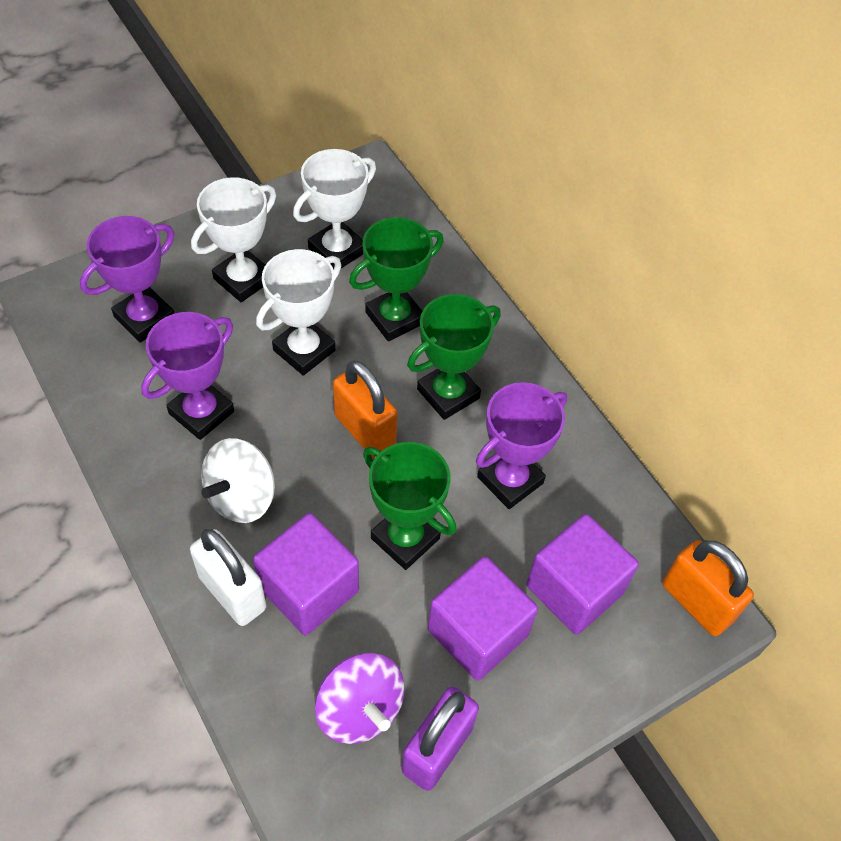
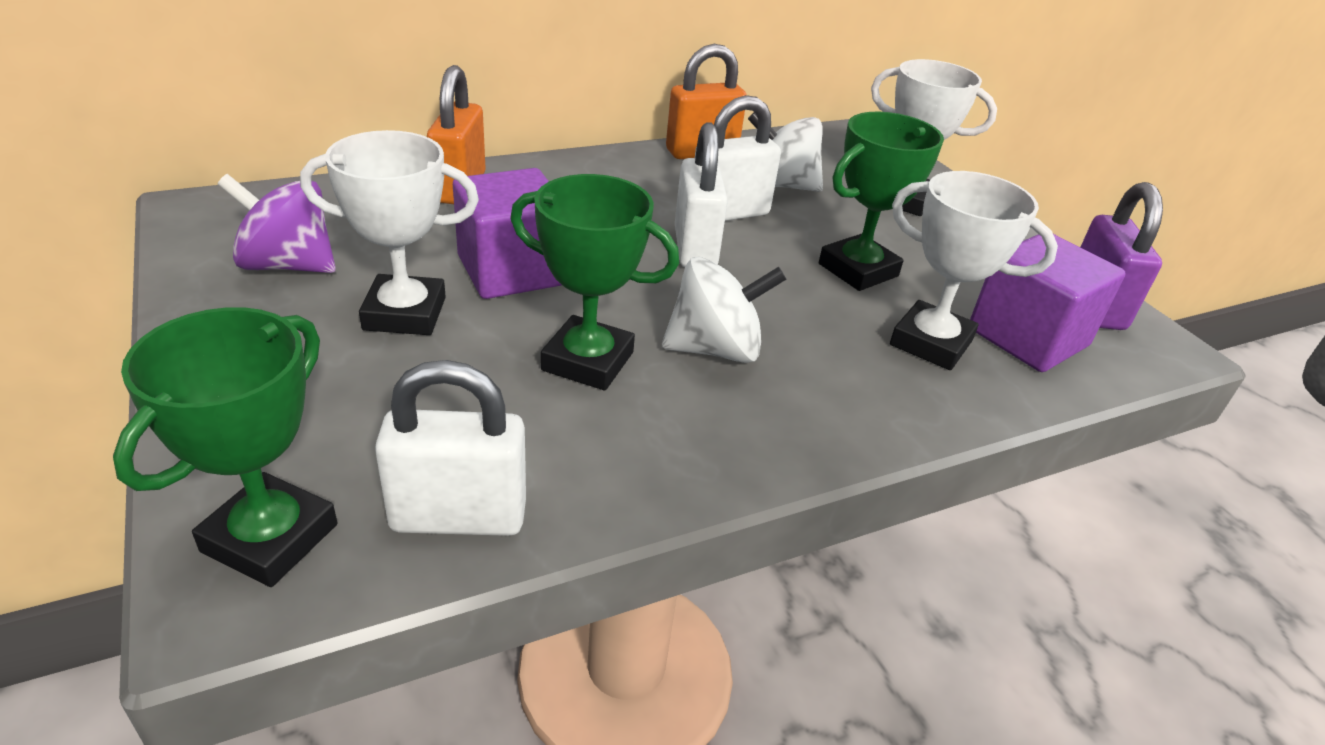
purple cube: 3 -> 2
purple trophy: 3 -> 0
white padlock: 1 -> 3
white spinning top: 1 -> 2

